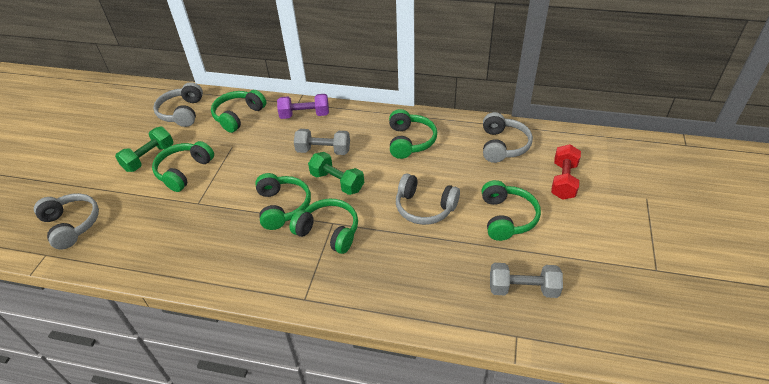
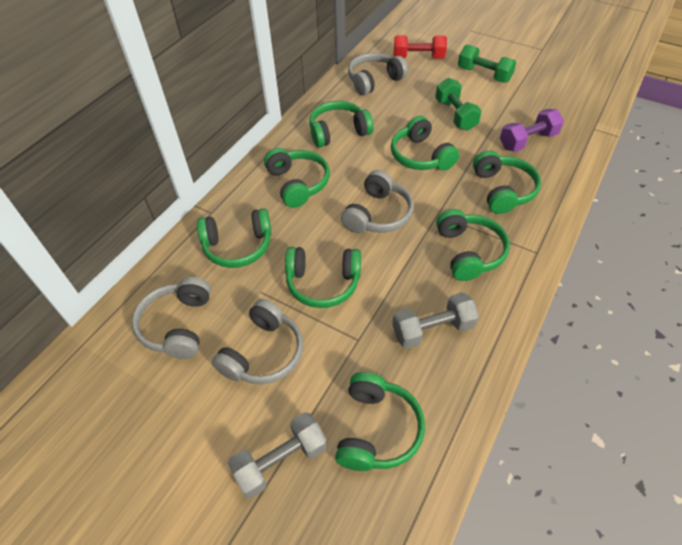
green headphones: 6 -> 8

